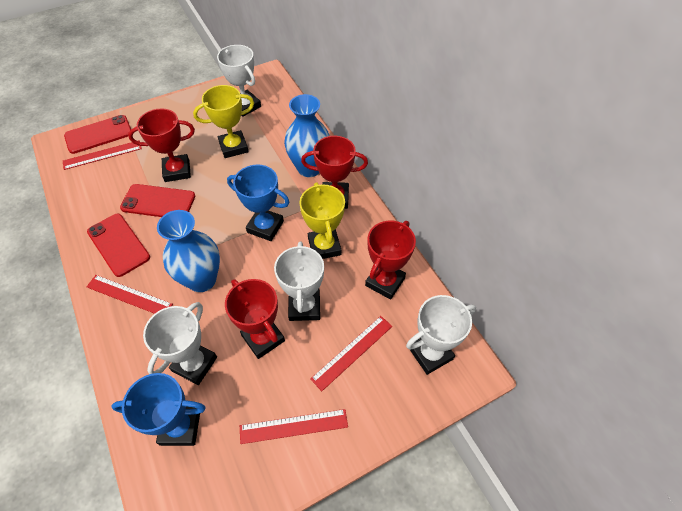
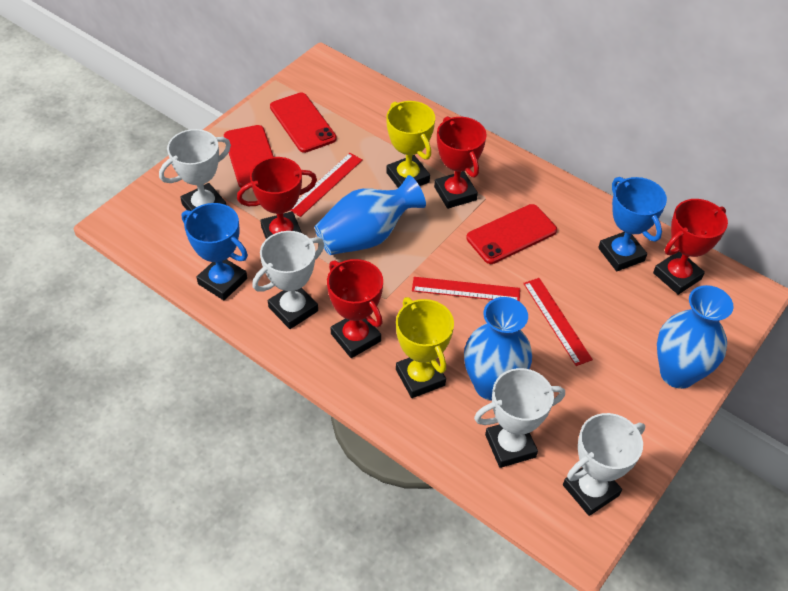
blue vase: 2 -> 3
red ruler: 4 -> 3

